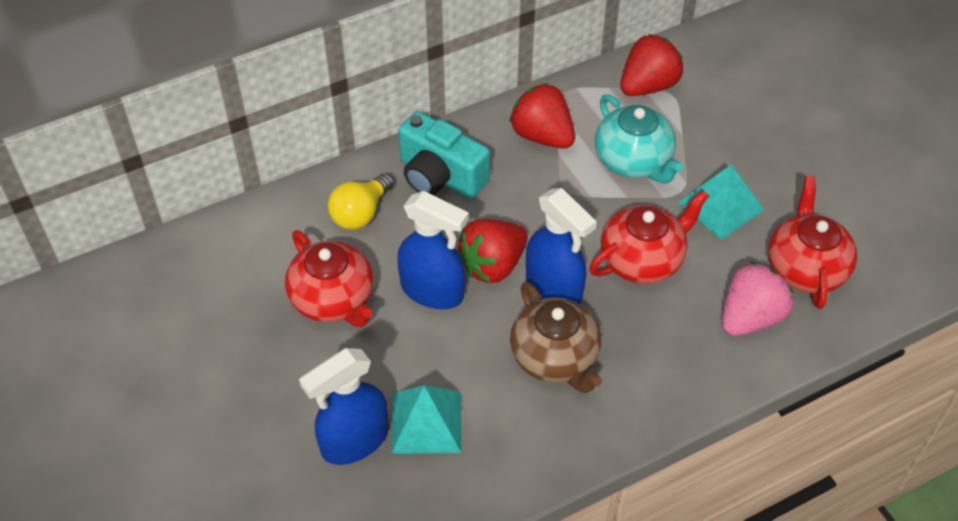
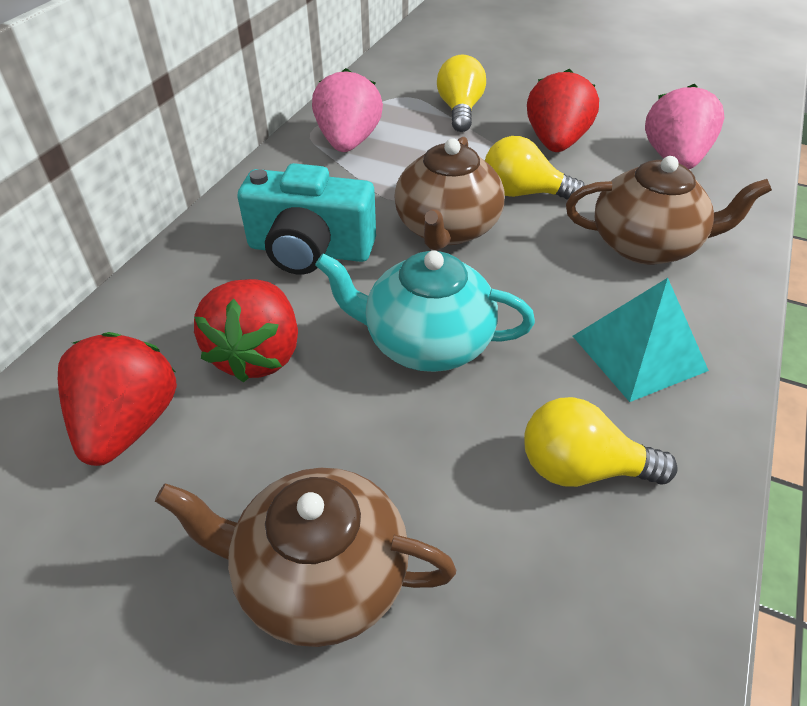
blue spray bottle: 3 -> 0
brown teapot: 1 -> 3
pink strawberry: 1 -> 2
red teapot: 3 -> 0
turquoise pyramid: 2 -> 1
yellow light bulb: 1 -> 3

